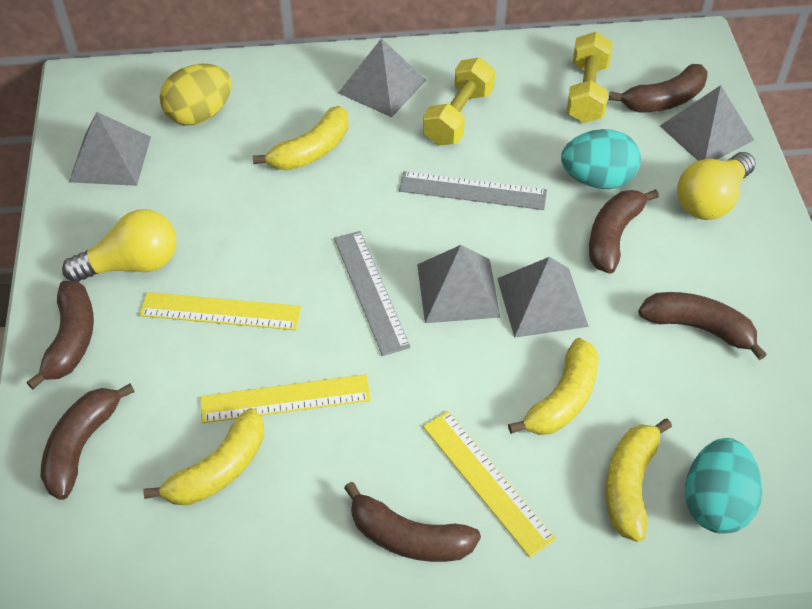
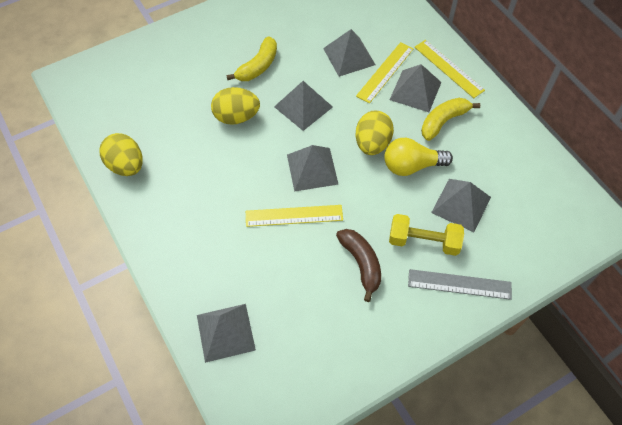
brown banana: 6 -> 1
grey pyramid: 5 -> 6
grey ruler: 2 -> 1
turquoise egg: 2 -> 0
yellow banana: 4 -> 2
yellow dumbbell: 2 -> 1
yellow egg: 1 -> 3
yellow light bulb: 2 -> 1

